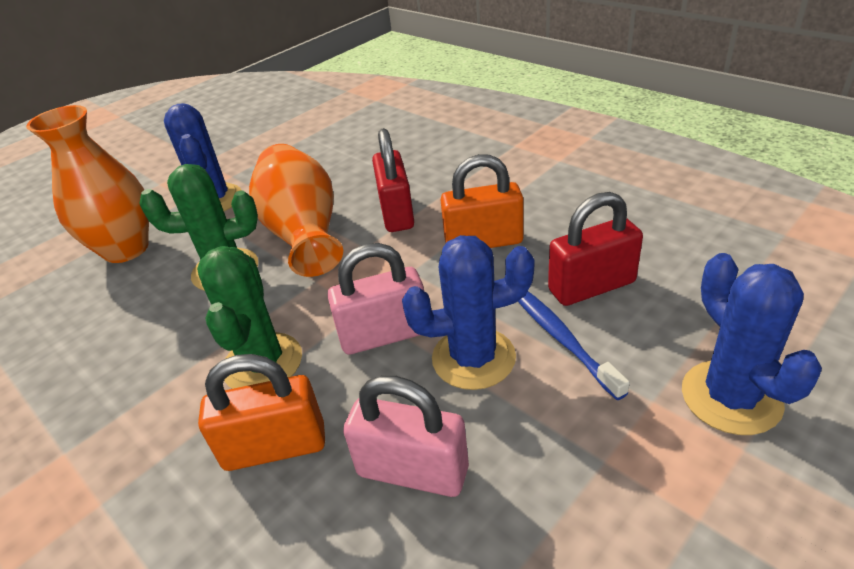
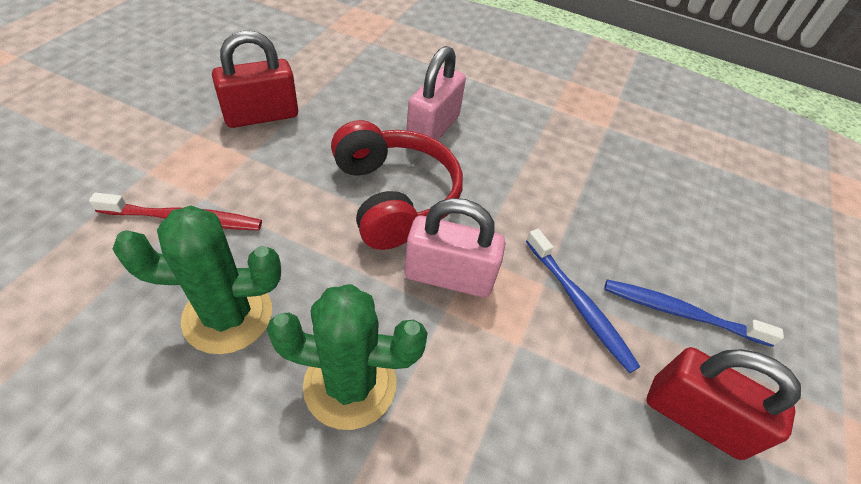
blue cactus: 3 -> 0
blue toothbrush: 1 -> 2
orange padlock: 2 -> 0
orange vase: 2 -> 0
red headphones: 0 -> 1
red toothbrush: 0 -> 1

